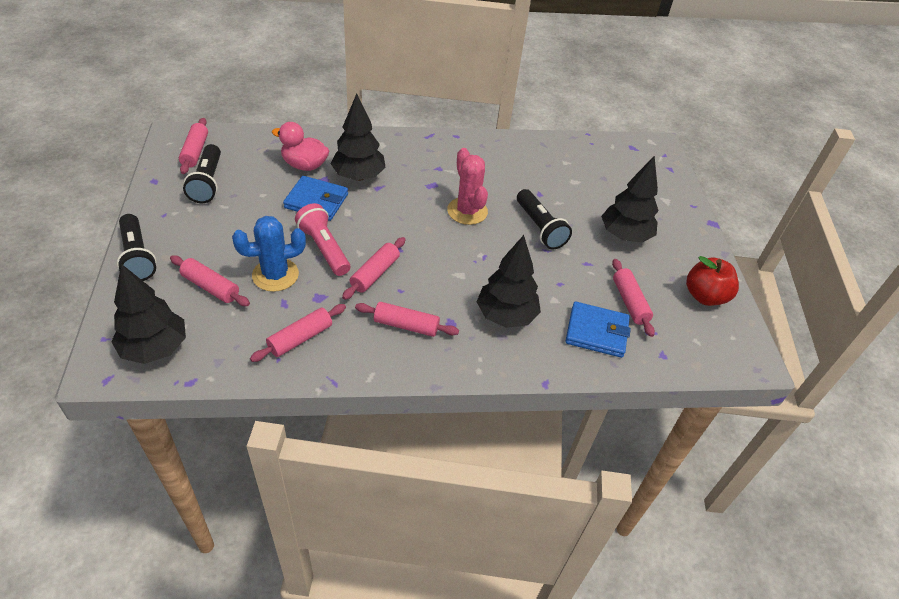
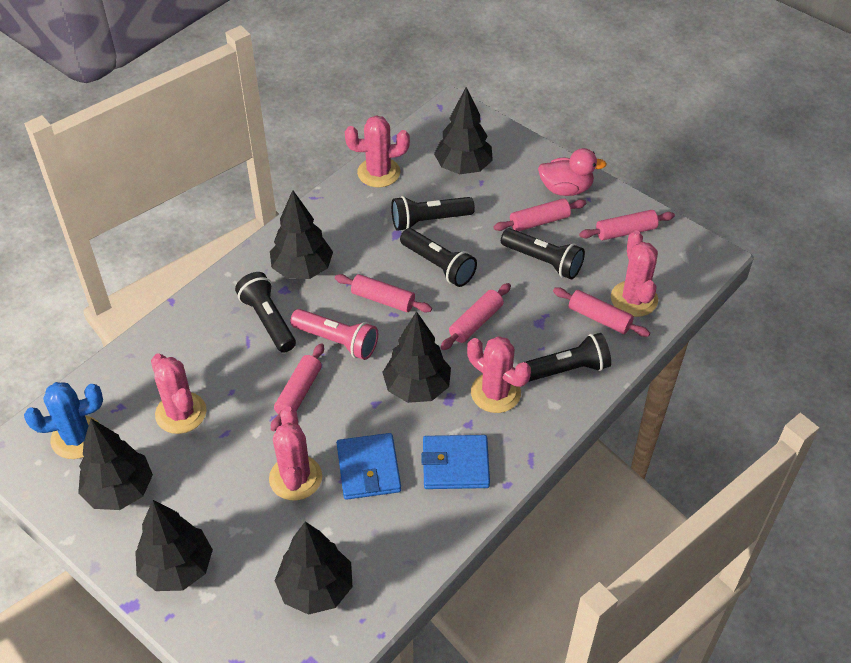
black flashlight: 3 -> 5
black tree: 4 -> 6
pink cactus: 1 -> 5
red apple: 1 -> 0

